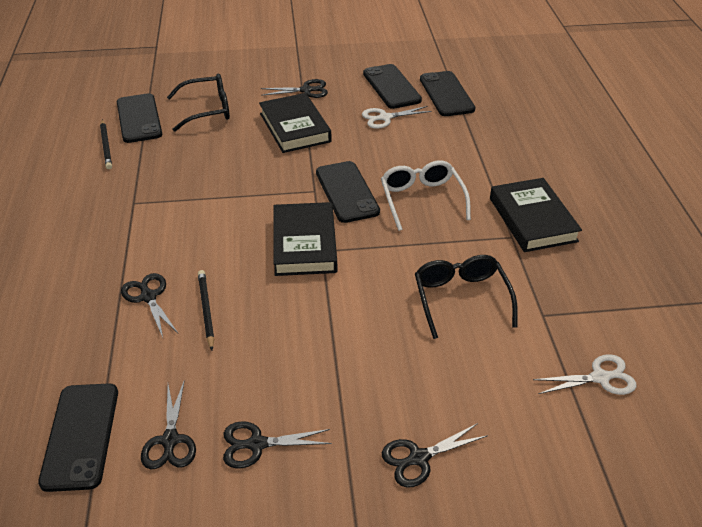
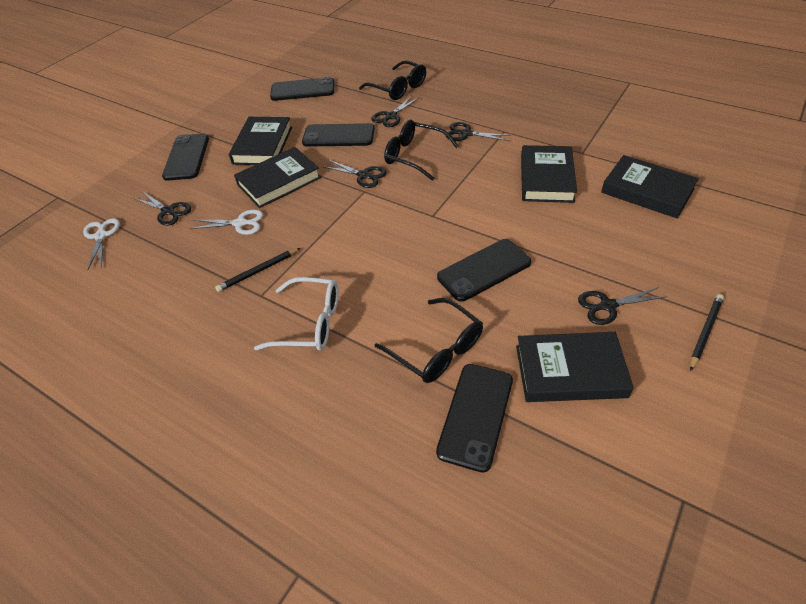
black book: 3 -> 5
black glasses: 2 -> 3

